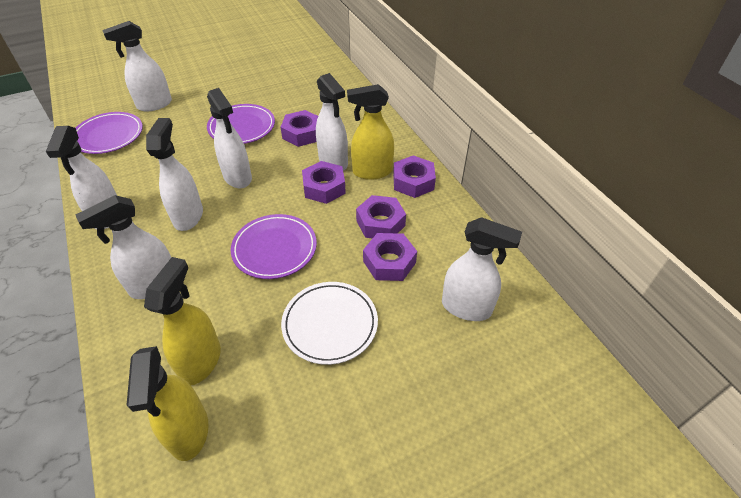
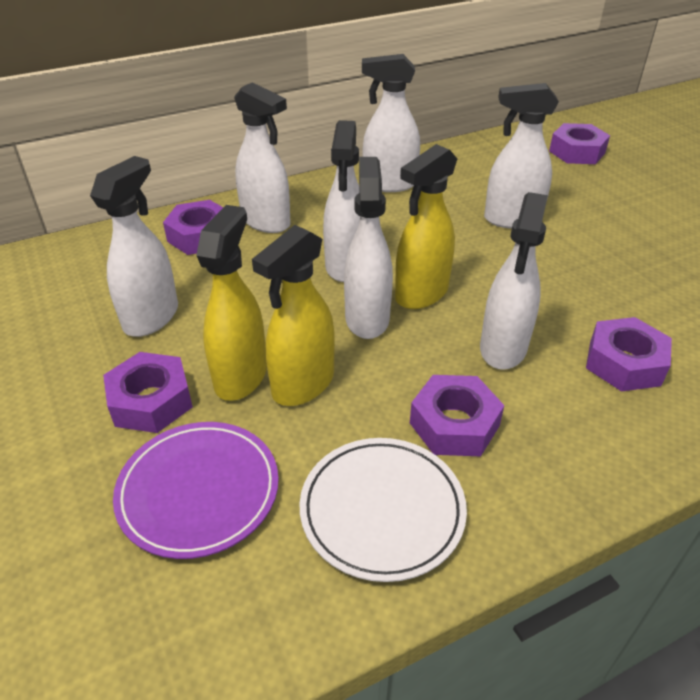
purple plate: 3 -> 1

